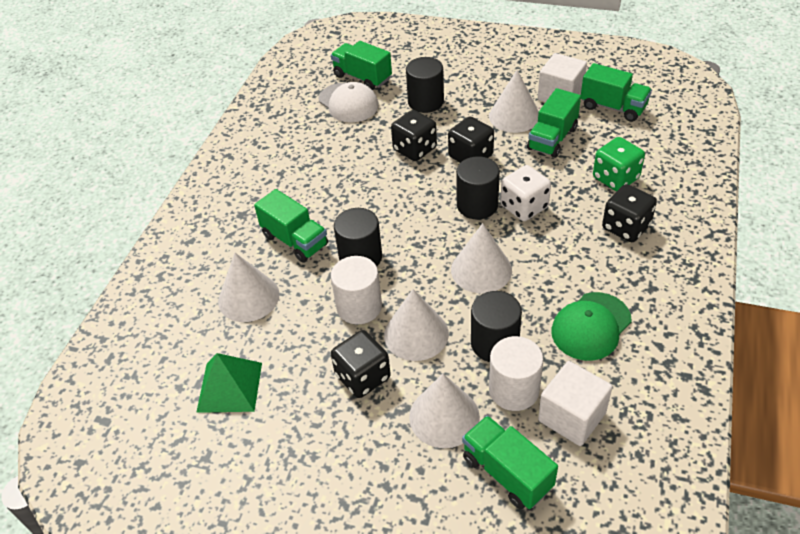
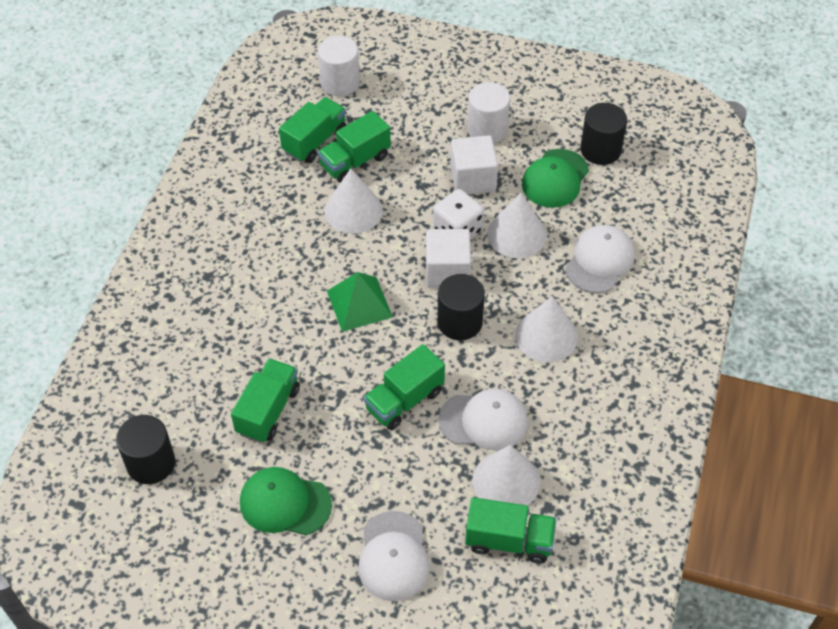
black cylinder: 4 -> 3
black dice: 4 -> 0
green cap: 1 -> 2
green dice: 1 -> 0
white cap: 1 -> 3
white cone: 5 -> 4

